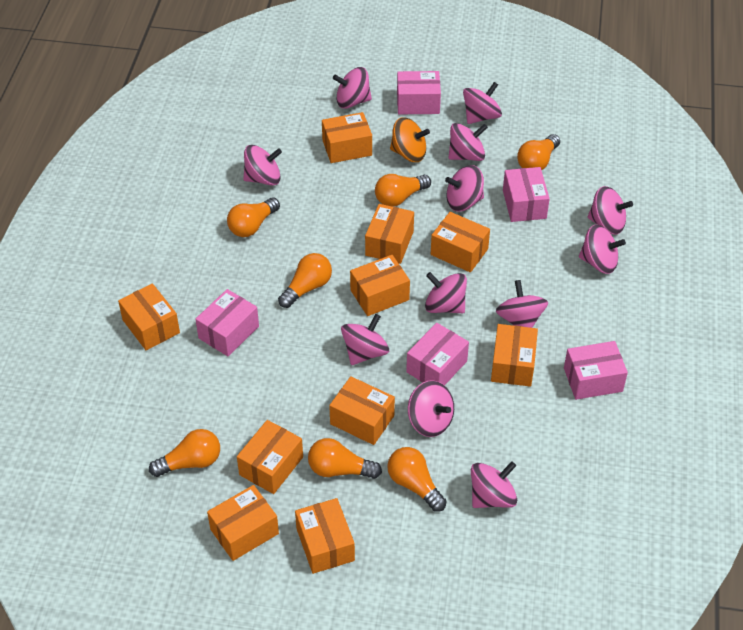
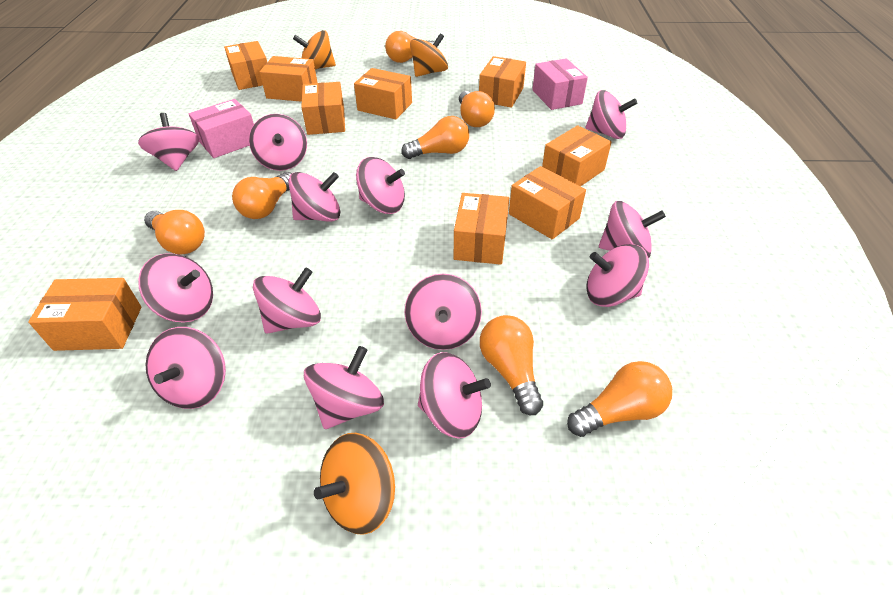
orange box: 10 -> 9
orange spinning top: 1 -> 3
pink box: 5 -> 2
pink spinning top: 12 -> 13

